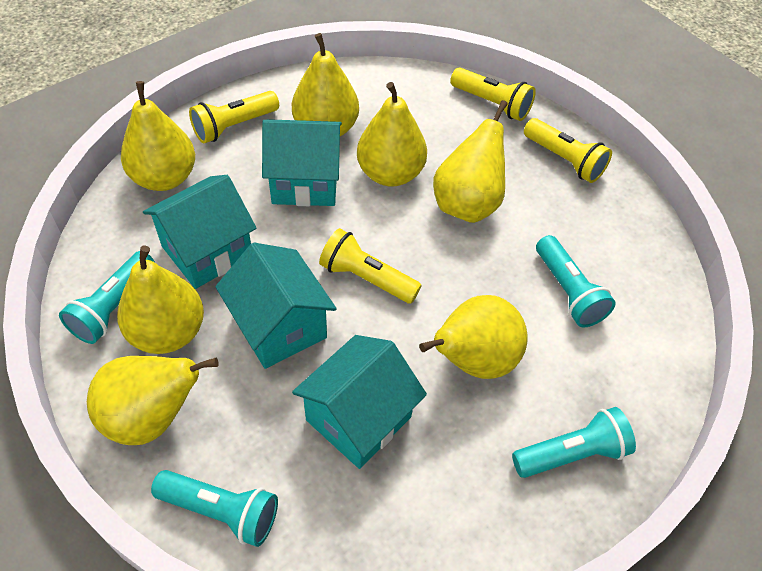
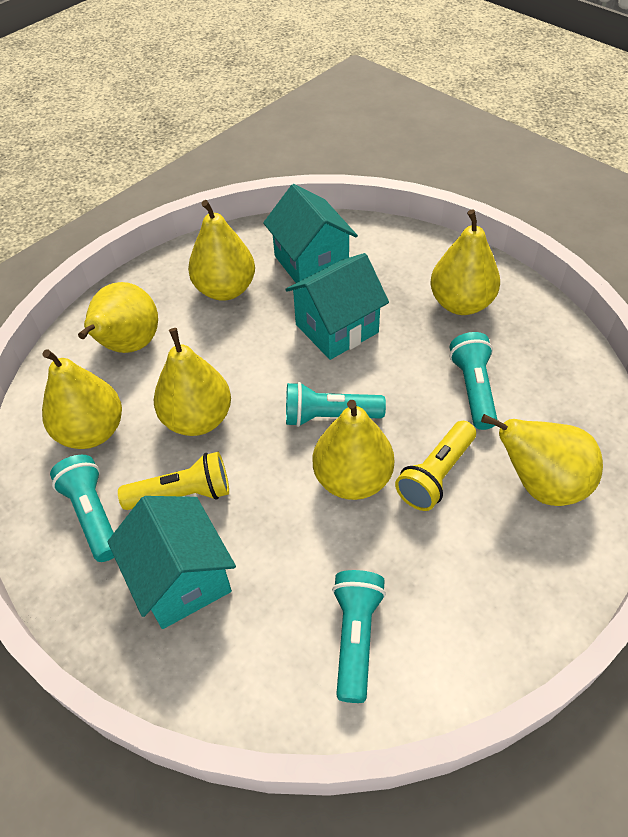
turquoise house: 4 -> 3
yellow flashlight: 4 -> 2

